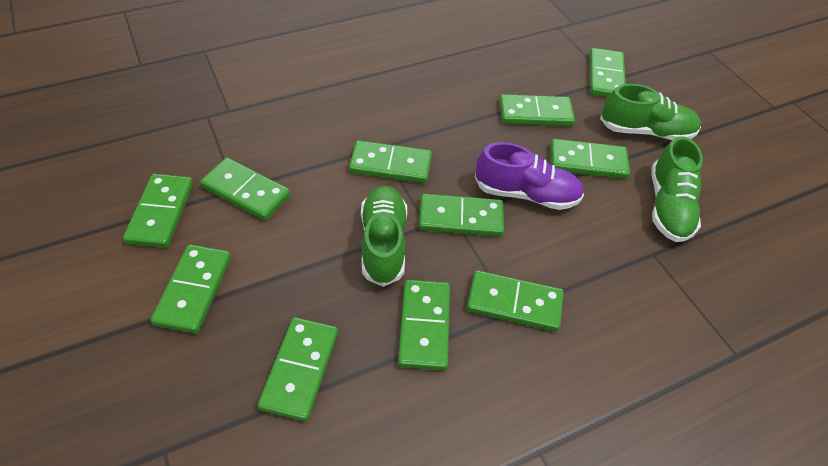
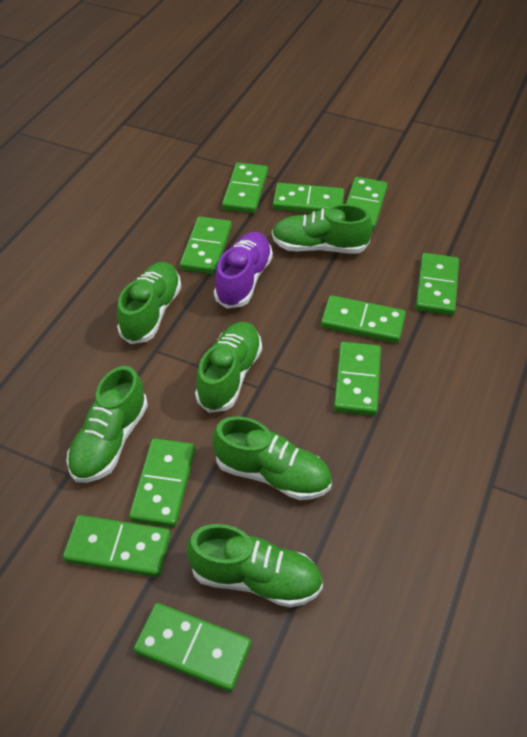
green domino: 11 -> 10
green shoe: 3 -> 6

